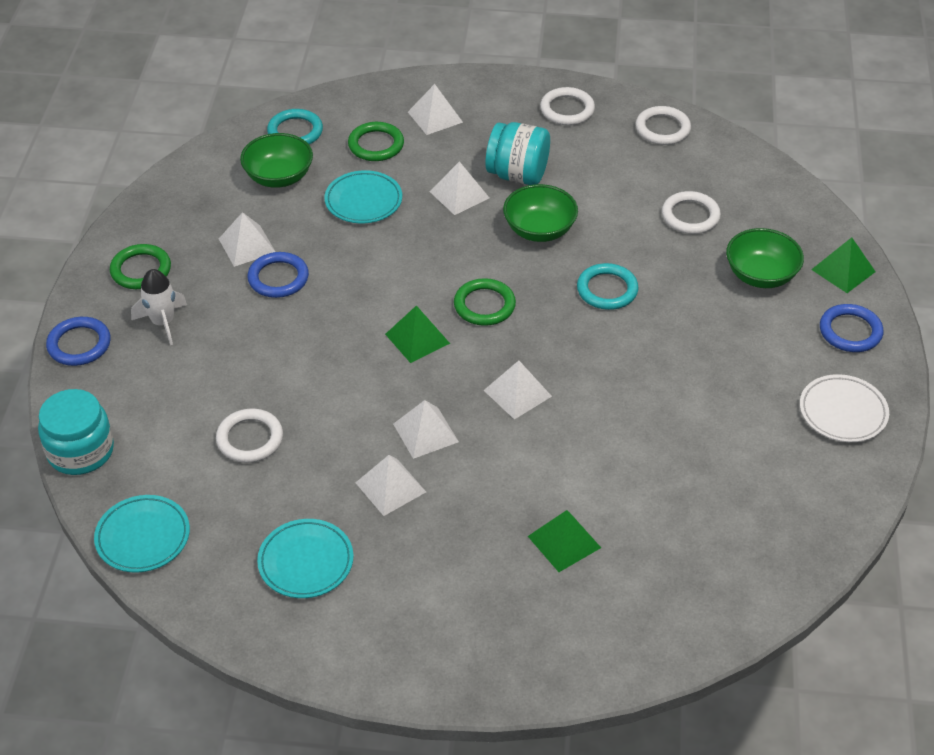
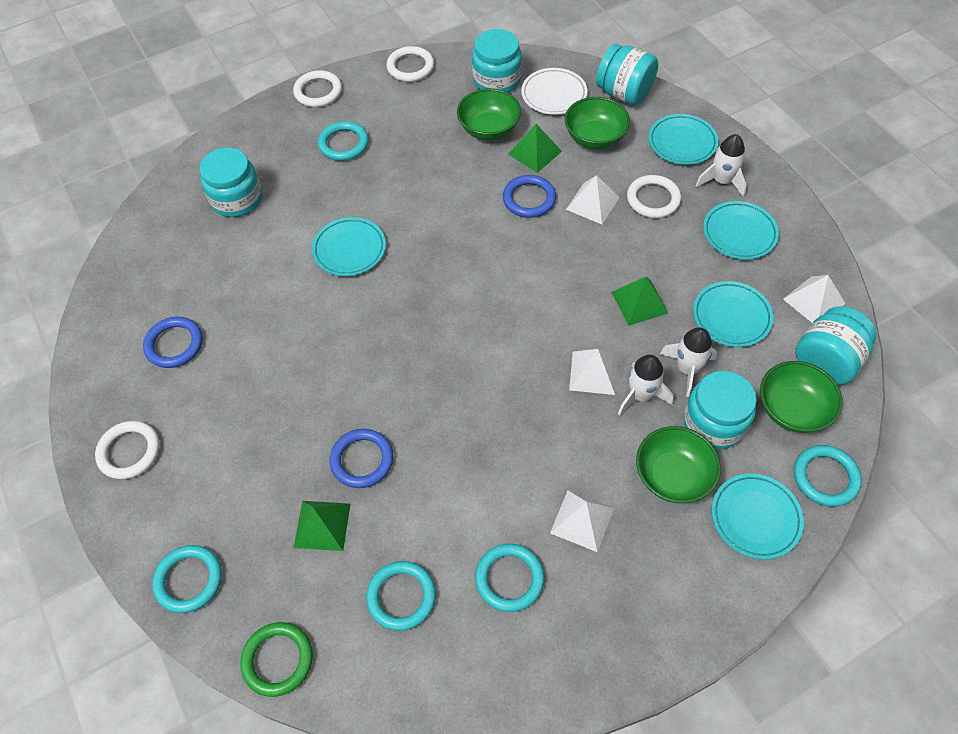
green bowl: 3 -> 4
green ring: 3 -> 1
turquoise jar: 2 -> 5
turquoise plate: 3 -> 5
turquoise ring: 2 -> 5
white pyramid: 6 -> 4
white rocket: 1 -> 3

